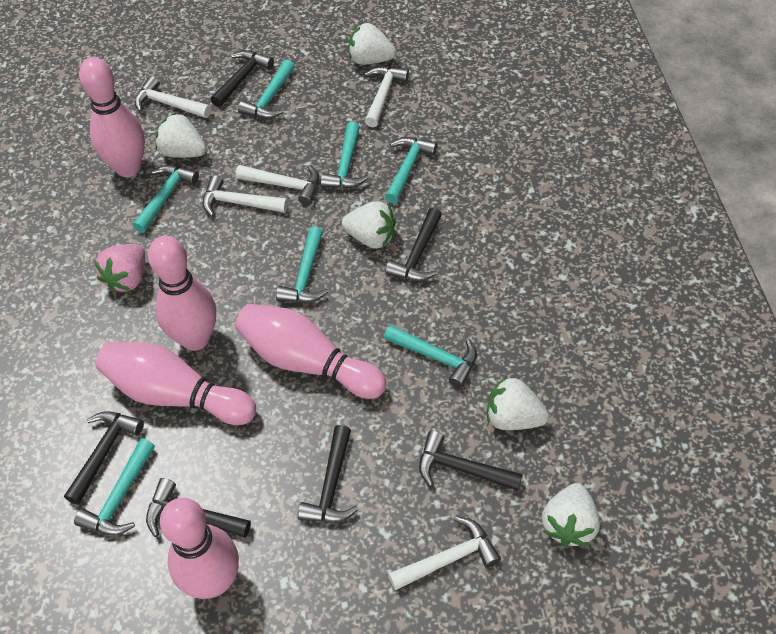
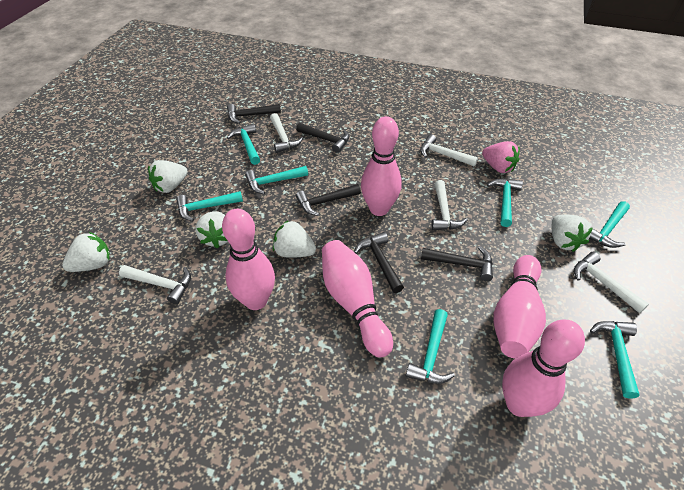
black hammer: 6 -> 5

